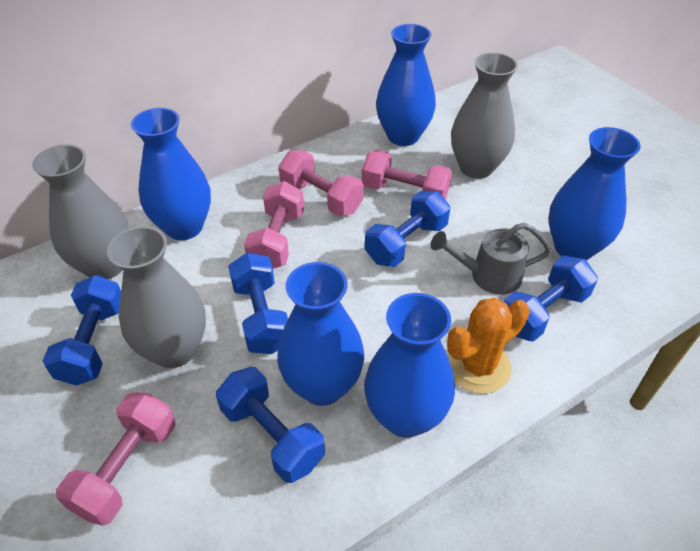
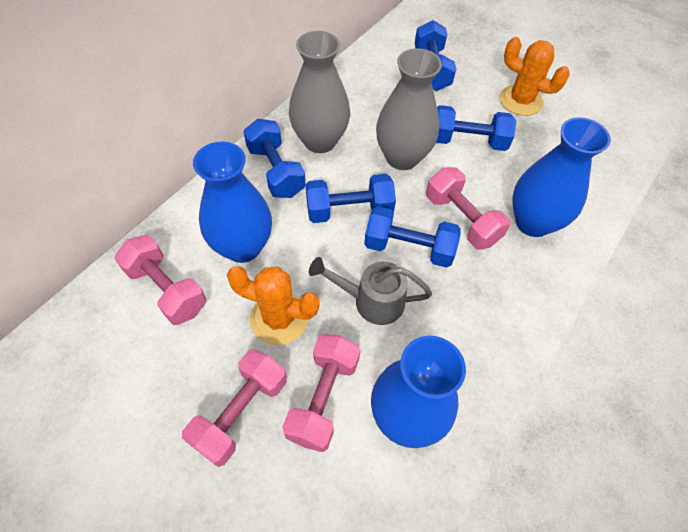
blue vase: 5 -> 3
grey vase: 3 -> 2
orange cactus: 1 -> 2

